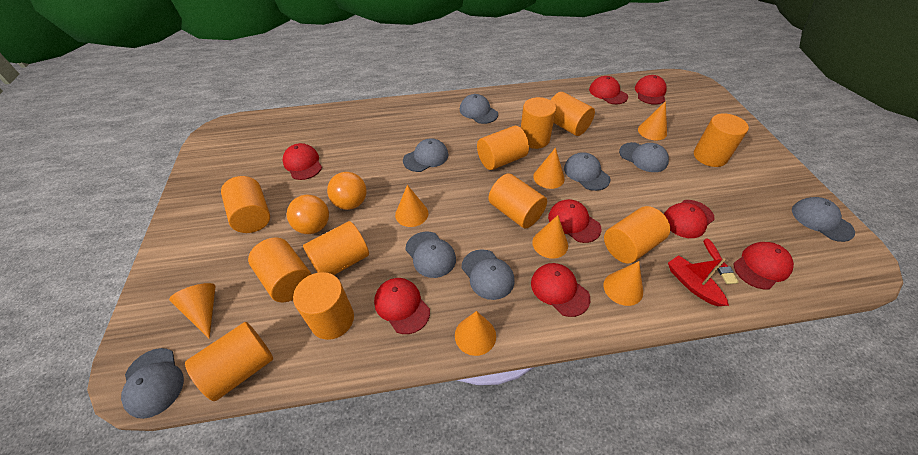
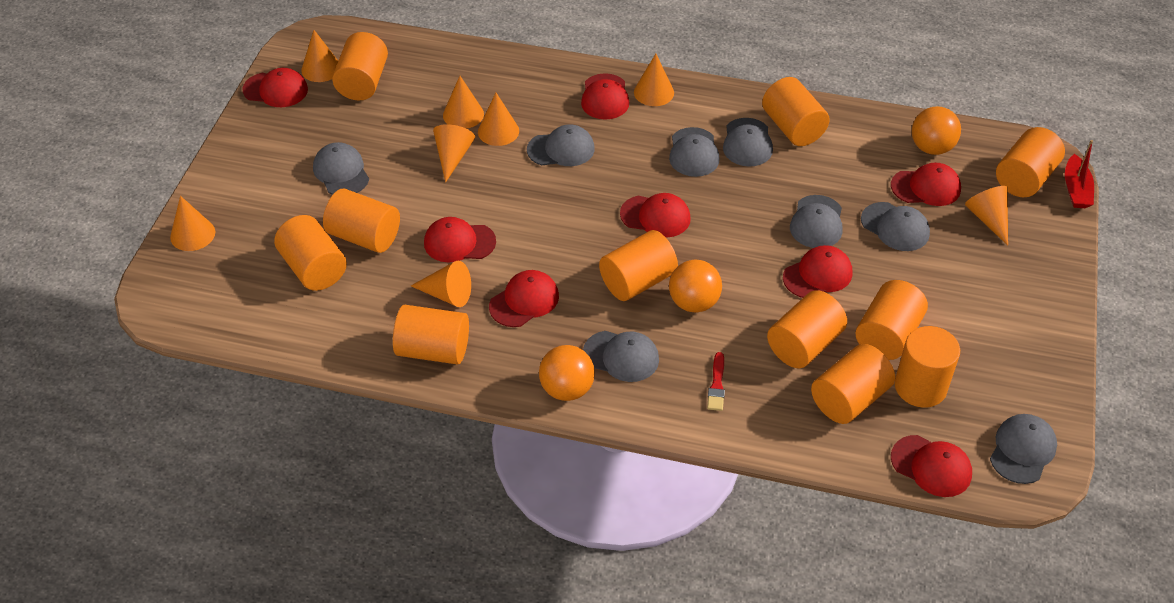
orange ball: 2 -> 3
orange cone: 7 -> 8

